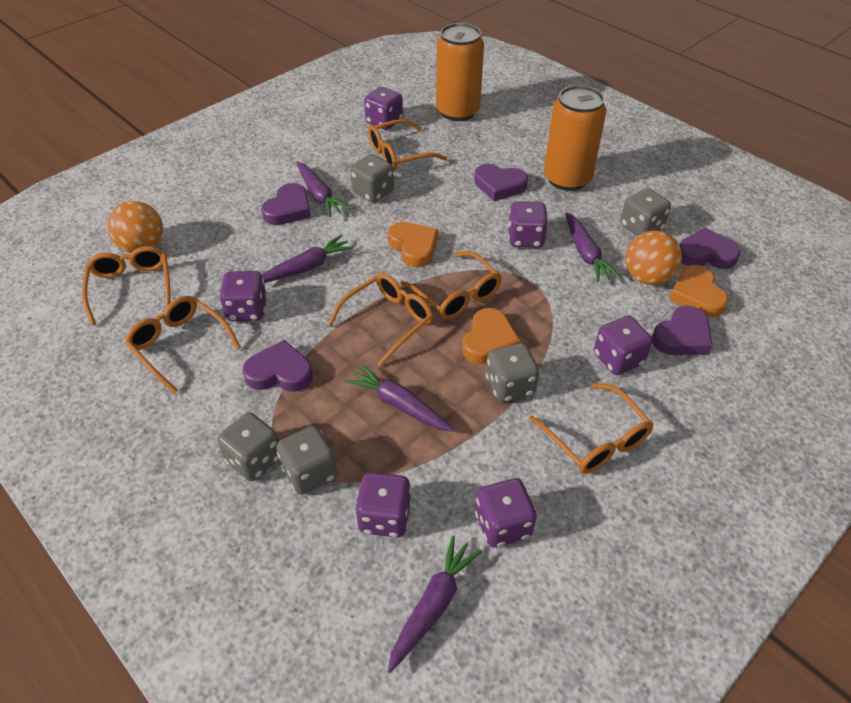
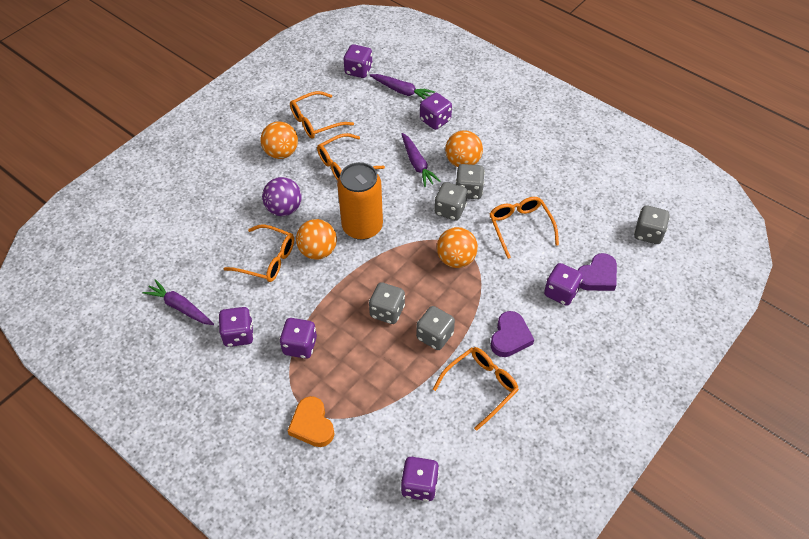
orange ball: 2 -> 4
orange can: 2 -> 1
orange glasses: 6 -> 5
orange heart: 3 -> 1
purple ball: 0 -> 1
purple carrot: 5 -> 3
purple heart: 5 -> 2

